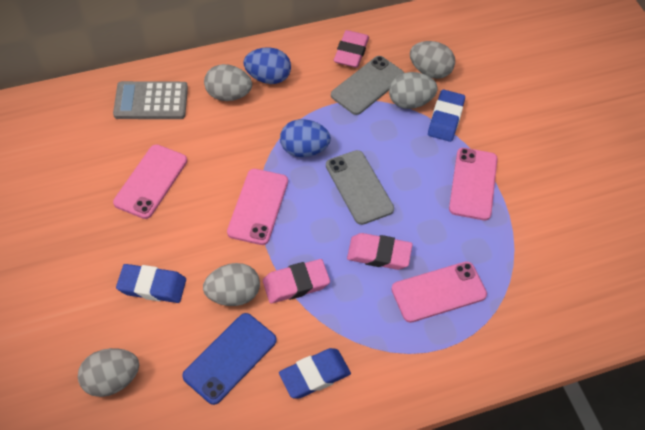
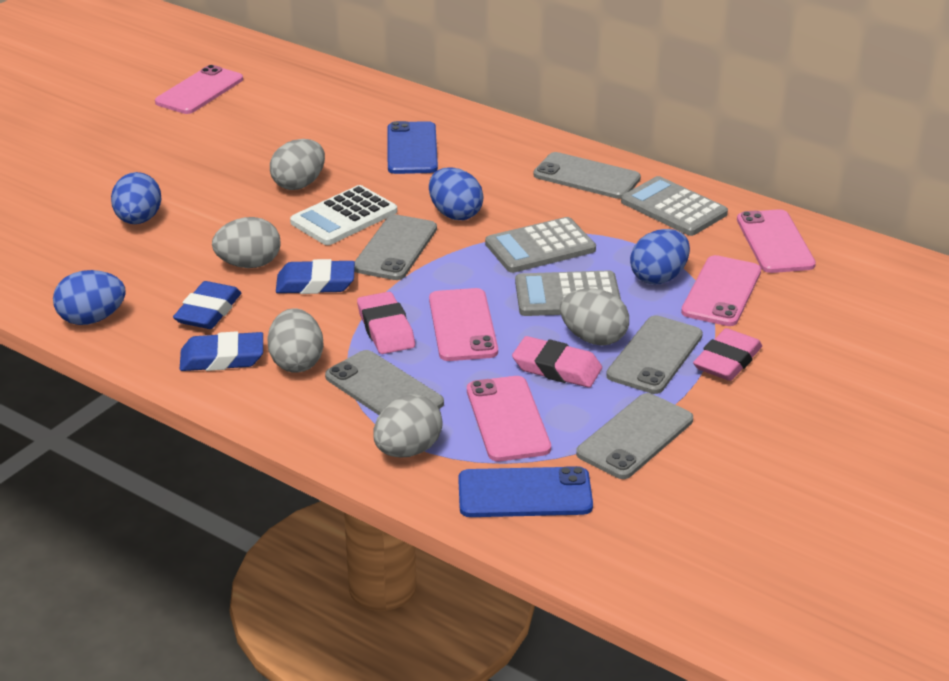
blue egg: 2 -> 4
blue phone: 1 -> 2
grey calculator: 1 -> 3
grey phone: 2 -> 5
pink phone: 4 -> 5
white calculator: 0 -> 1

